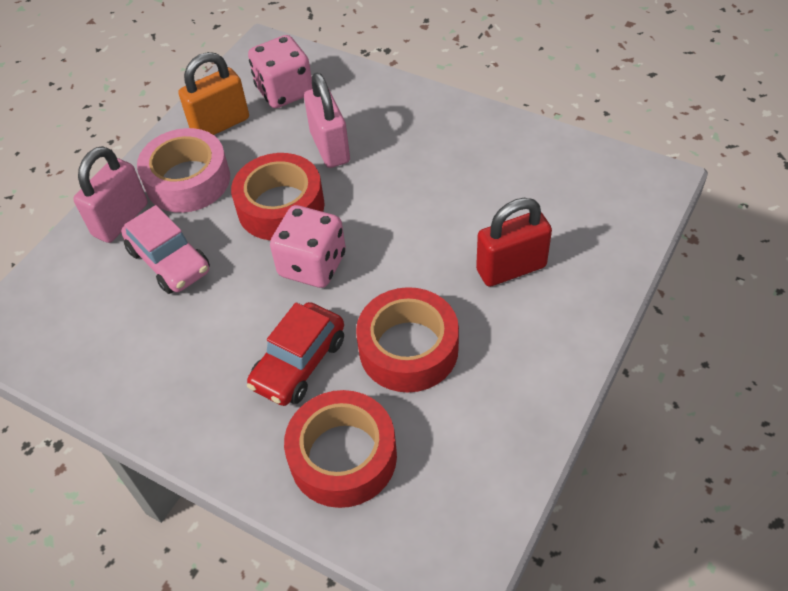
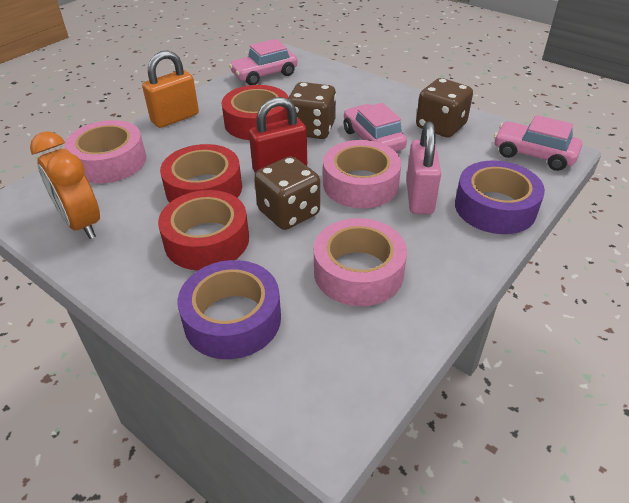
brown dice: 0 -> 3
orange clock: 0 -> 1
pink car: 1 -> 3
pink dice: 2 -> 0
pink padlock: 2 -> 1
pink tape: 1 -> 3
purple tape: 0 -> 2
red car: 1 -> 0

